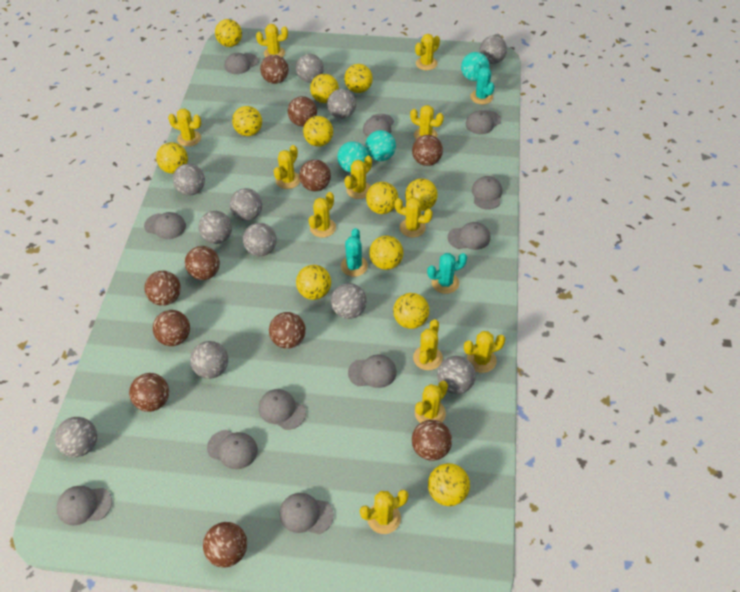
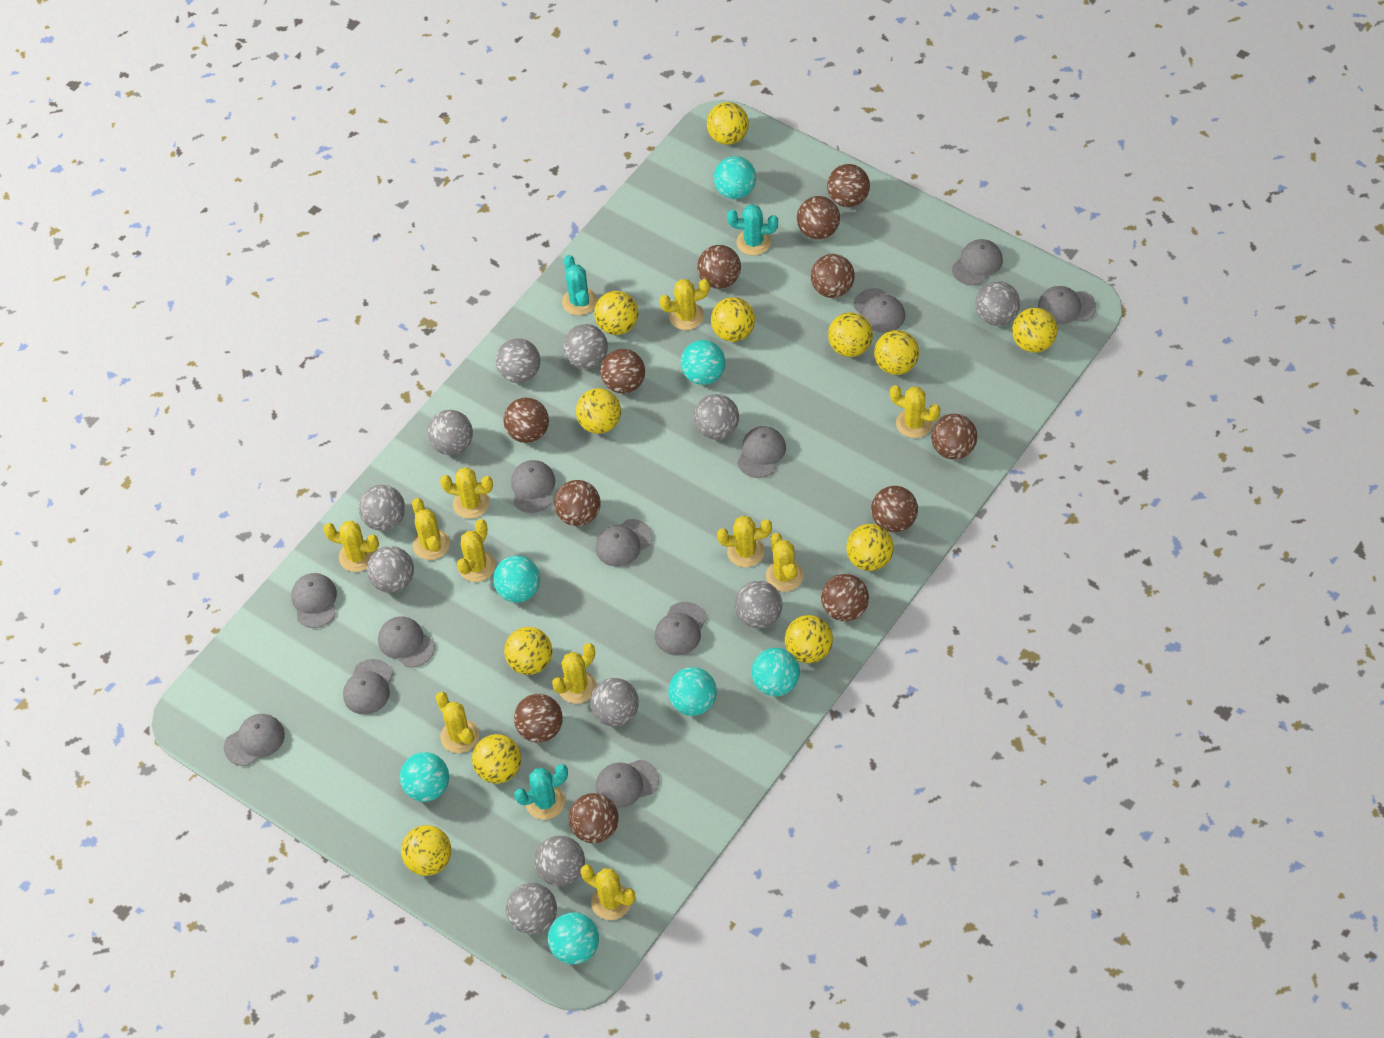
brown ball: 11 -> 12
grey cap: 11 -> 12
turquoise ball: 3 -> 7
yellow cactus: 12 -> 11

